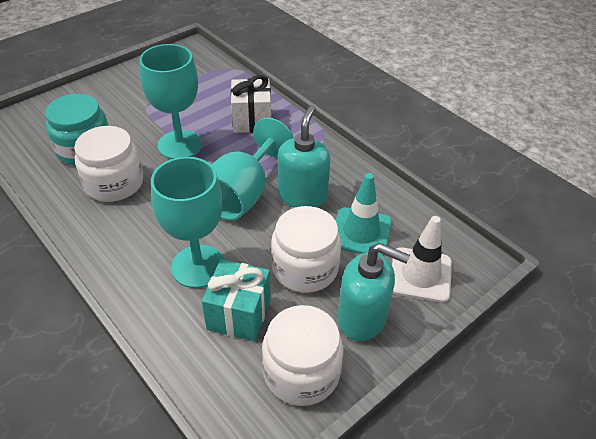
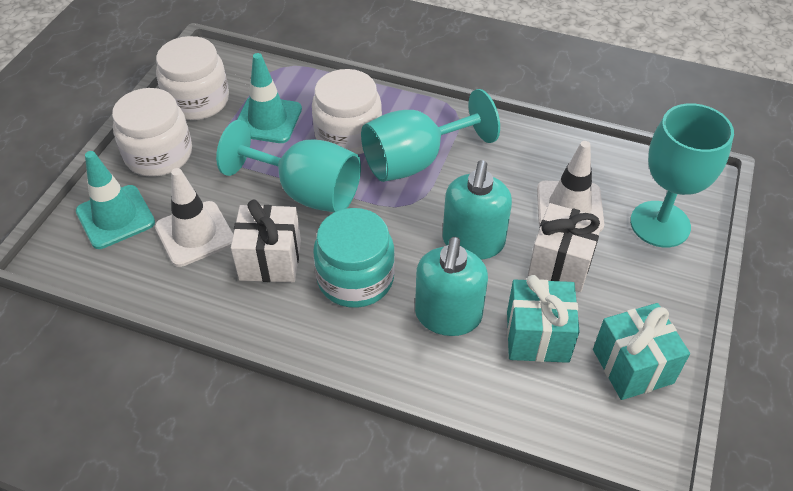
turquoise gift: 1 -> 2
turquoise traffic cone: 1 -> 2
white gift: 1 -> 2
white traffic cone: 1 -> 2

